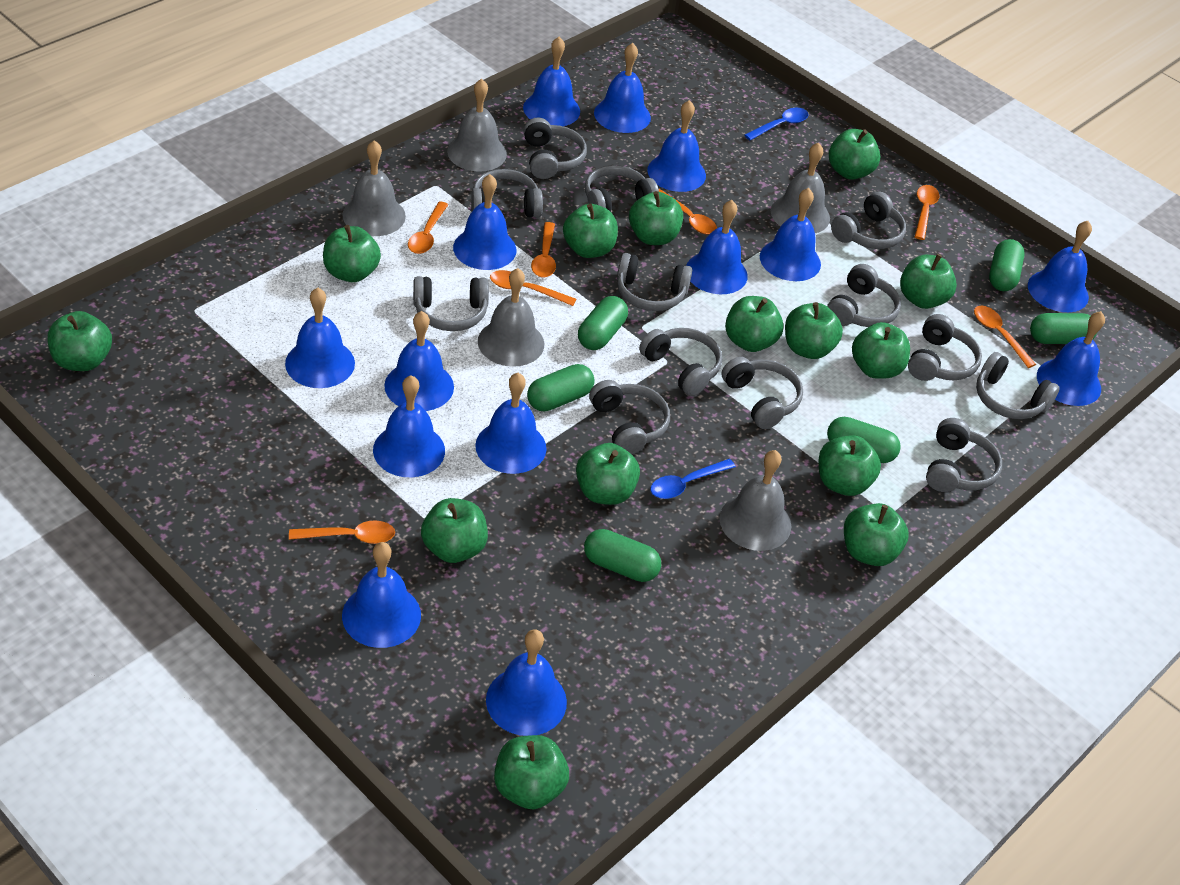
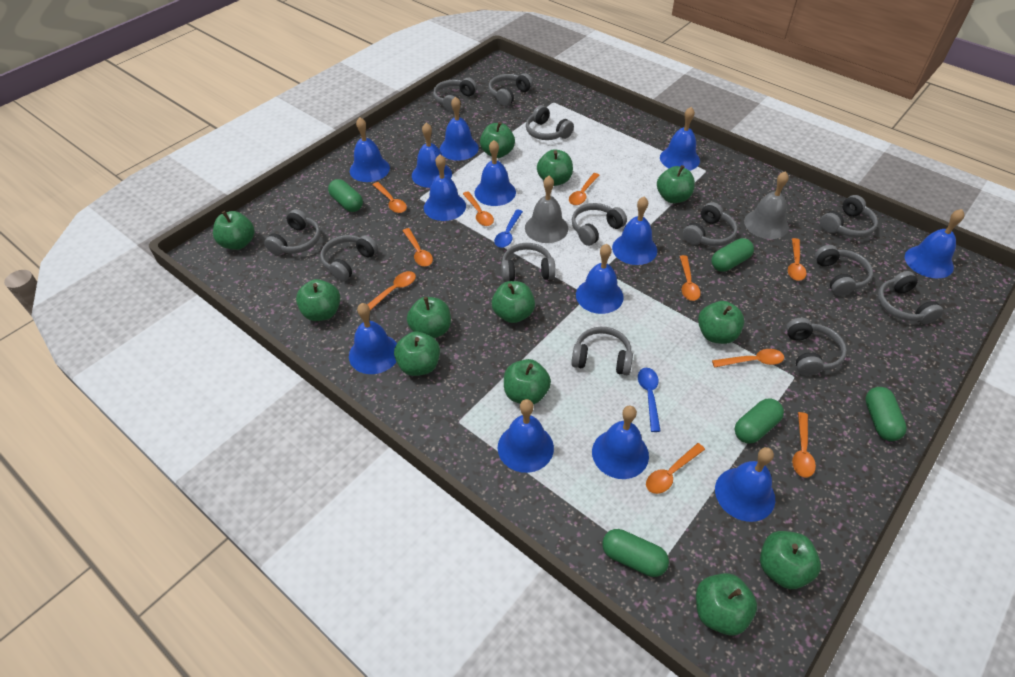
blue bell: 14 -> 13
green apple: 14 -> 12
green capsule: 6 -> 5
grey bell: 5 -> 2
orange spoon: 7 -> 10

